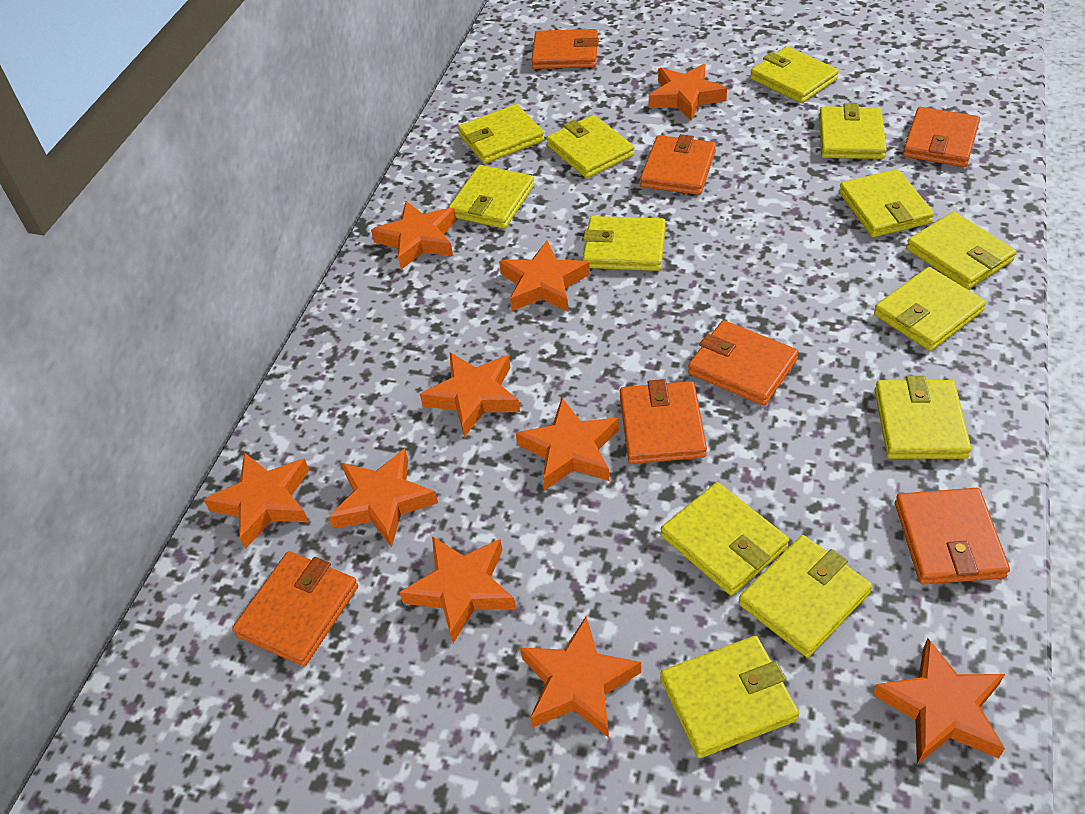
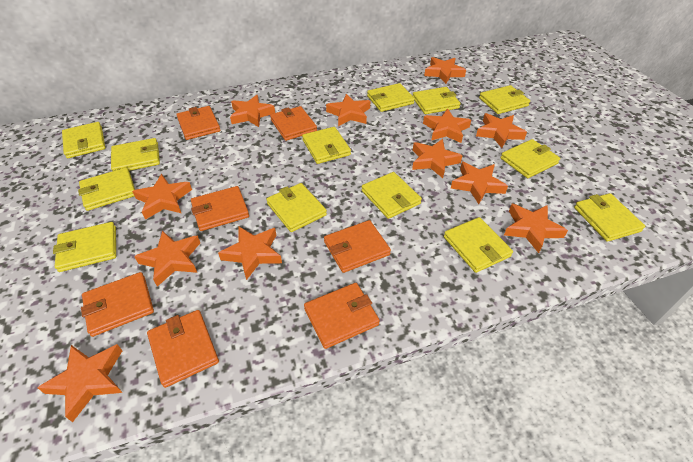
orange star: 10 -> 12

